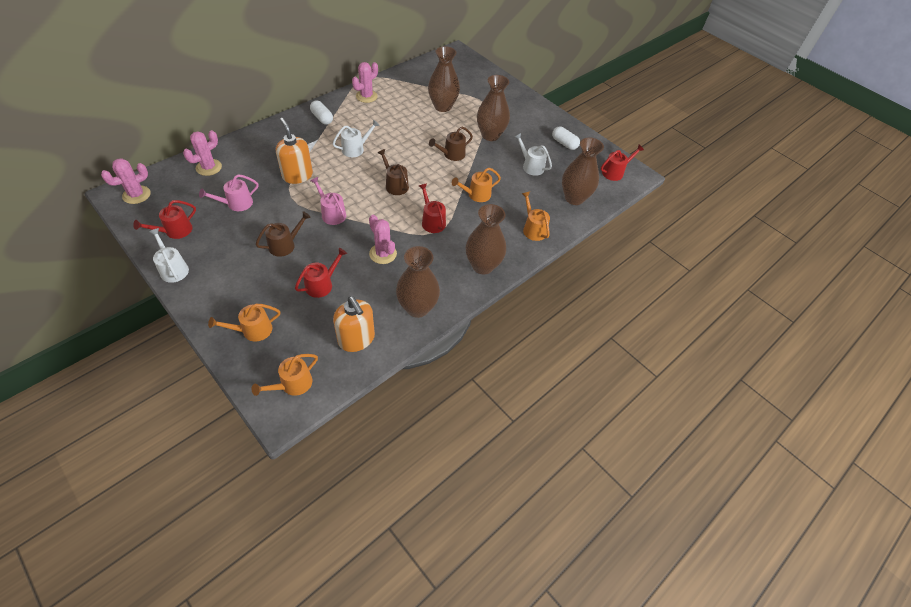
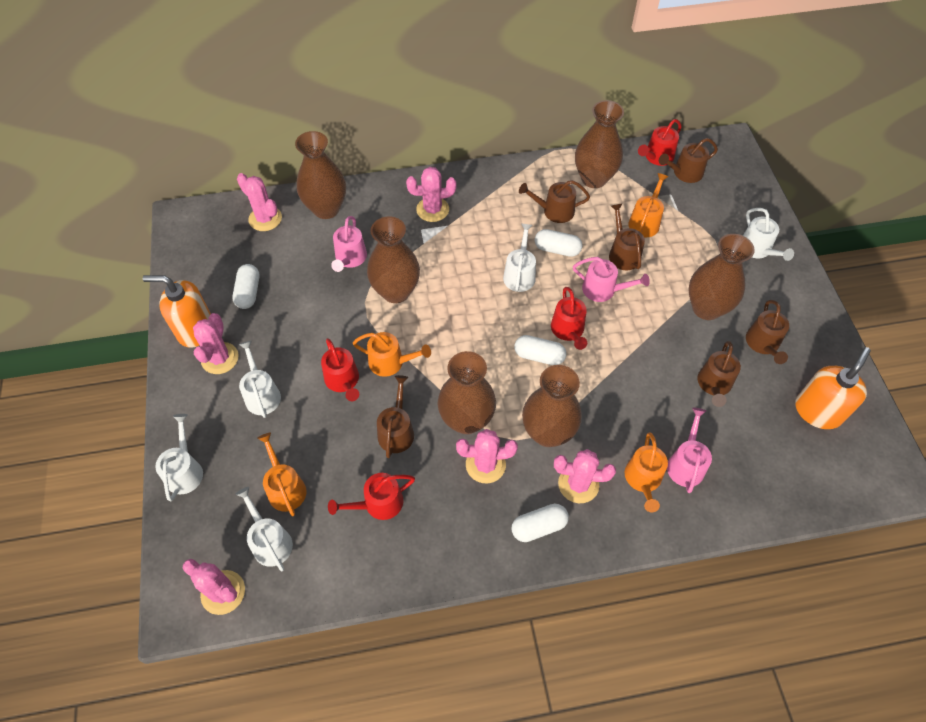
brown vase: 5 -> 6
brown watering can: 3 -> 6
pink cactus: 4 -> 6
pink watering can: 2 -> 3
white capsule: 2 -> 4
white watering can: 3 -> 5

